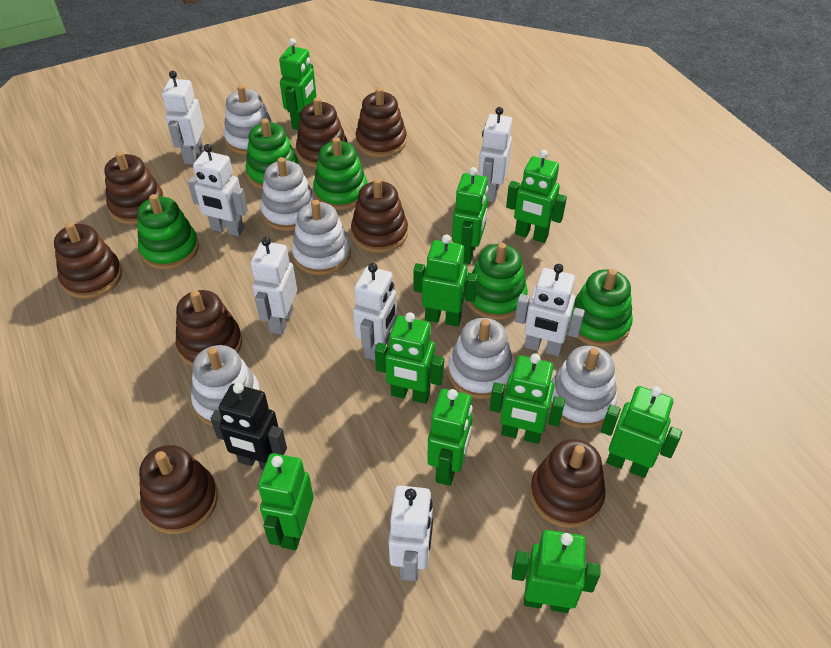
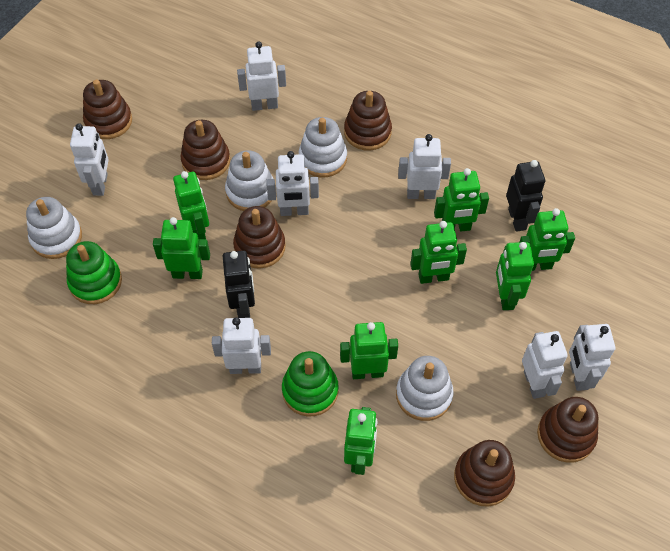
black robot: 1 -> 2
brown stacking toy: 8 -> 6
green robot: 10 -> 8
green stacking toy: 5 -> 2
white stacking toy: 6 -> 4

